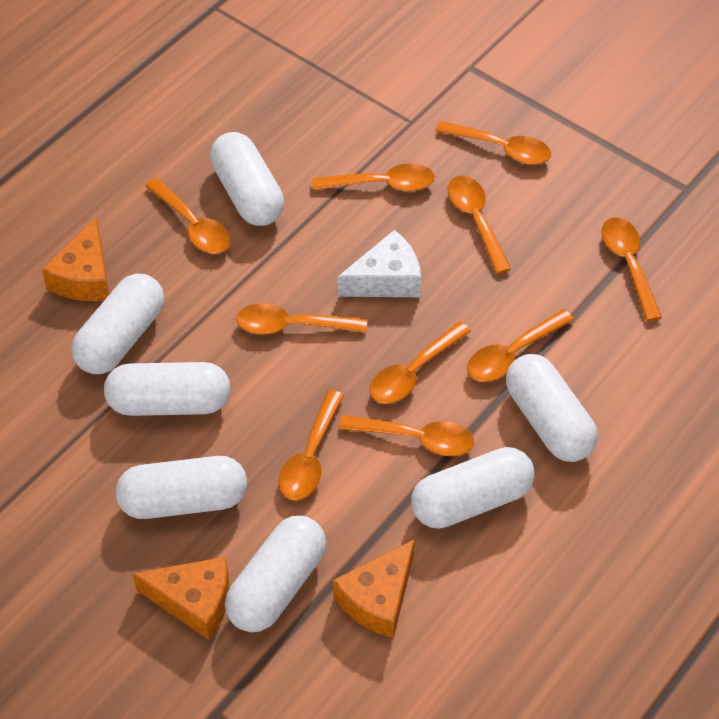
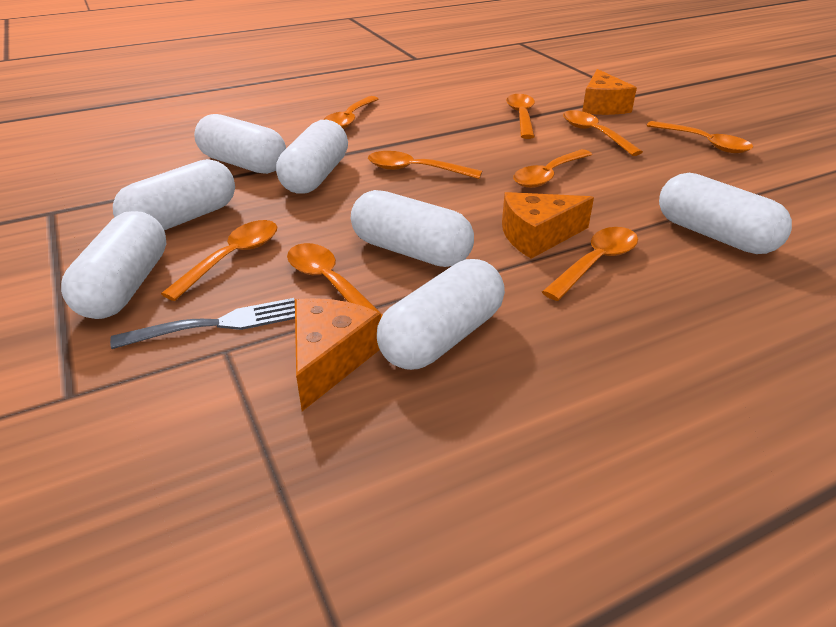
grey fork: 0 -> 1
orange spoon: 10 -> 9
white cheese: 1 -> 0

